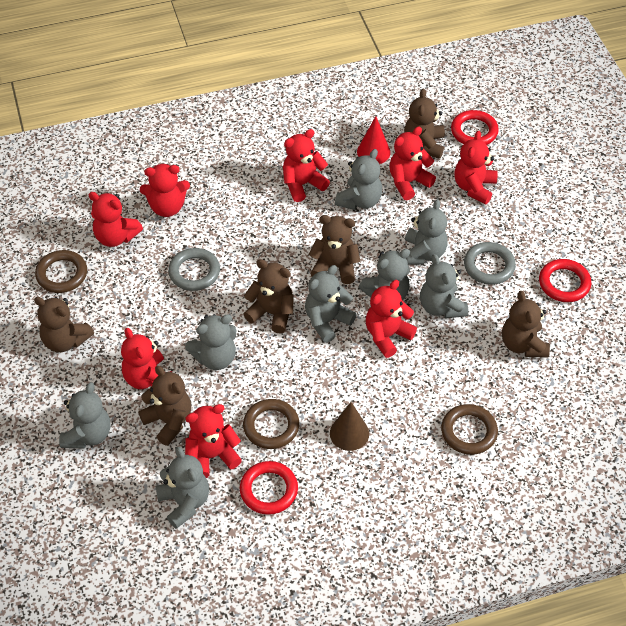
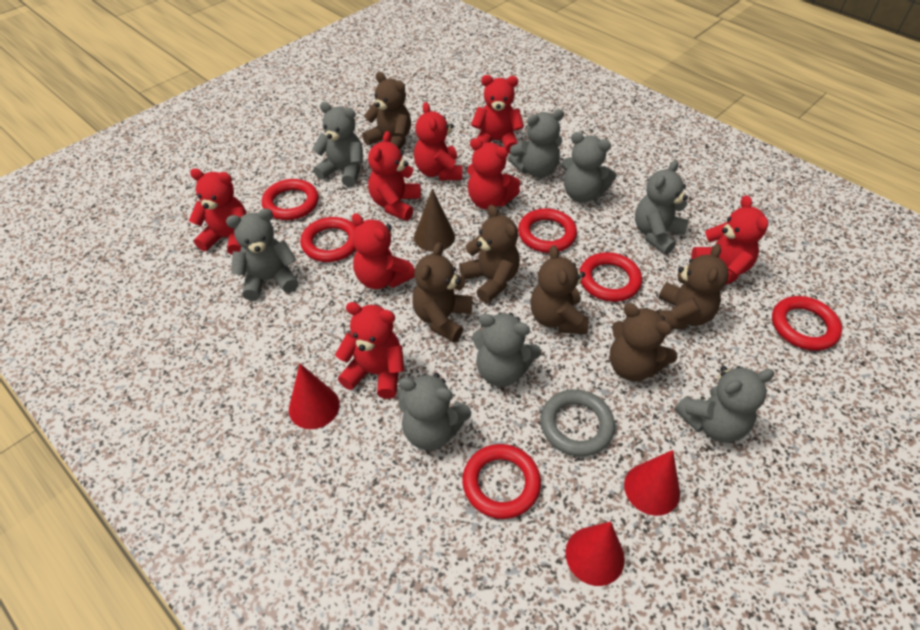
brown ring: 3 -> 0
grey ring: 2 -> 1
red cone: 1 -> 3
red ring: 3 -> 6

